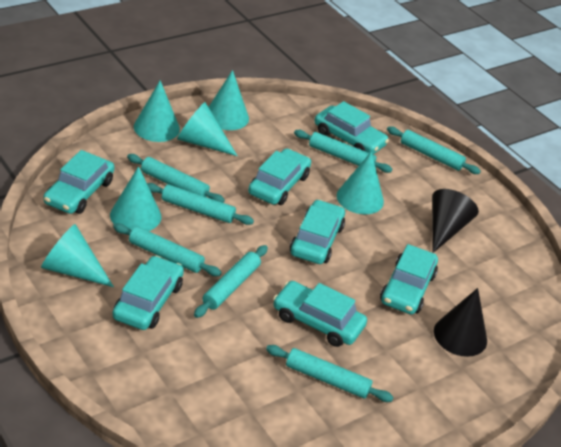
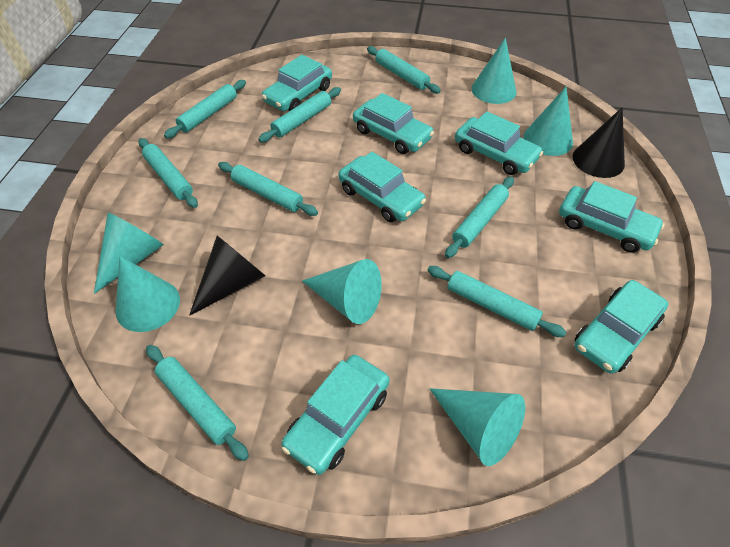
turquoise rolling pin: 7 -> 8

